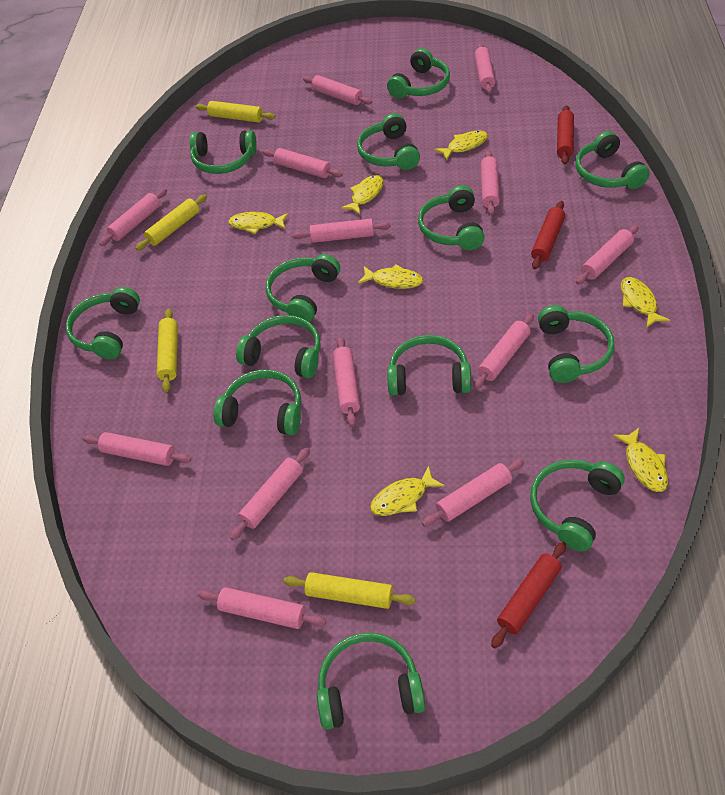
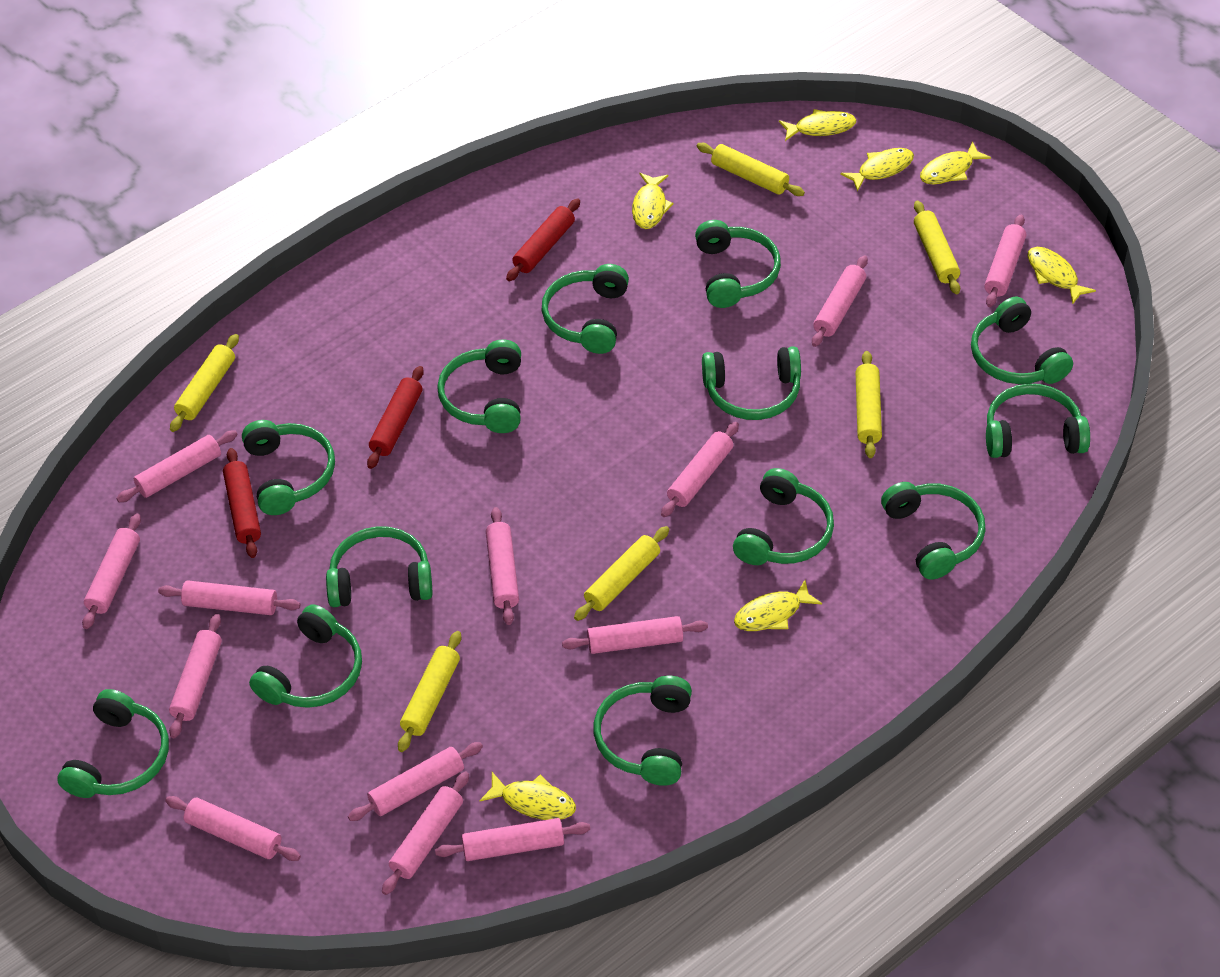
yellow rolling pin: 4 -> 6

